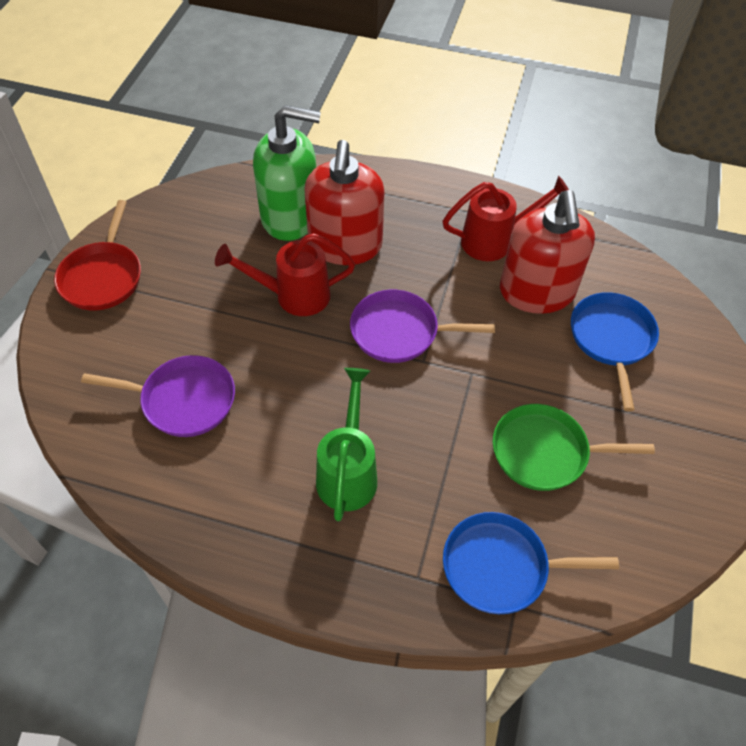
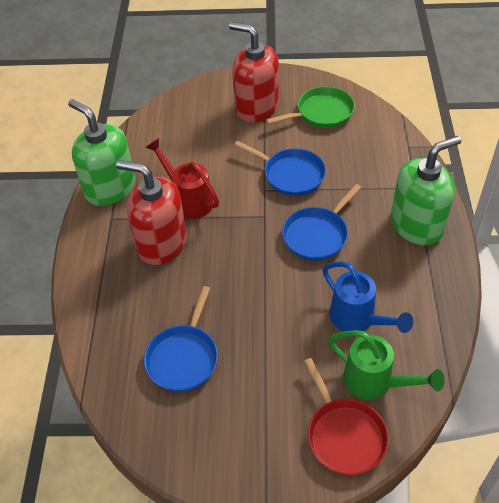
blue pan: 2 -> 3
blue watering can: 0 -> 1
green soap dispenser: 1 -> 2
purple pan: 2 -> 0
red watering can: 2 -> 1

